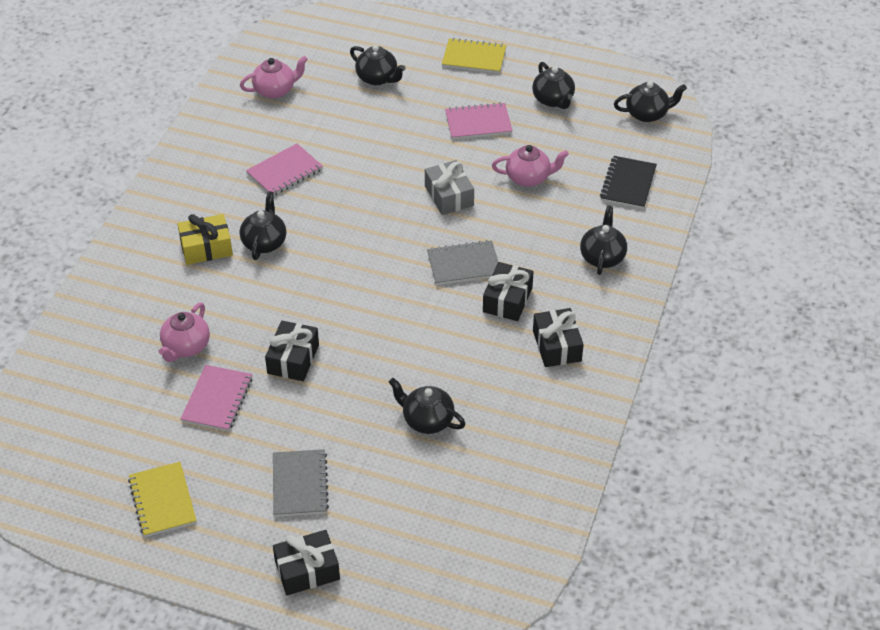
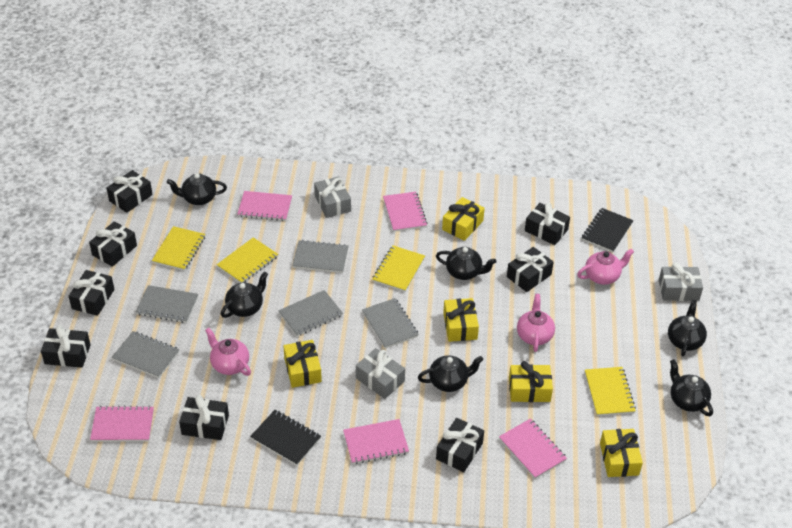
black gift: 4 -> 8
black notebook: 1 -> 2
grey gift: 1 -> 3
grey notebook: 2 -> 5
pink notebook: 3 -> 5
yellow gift: 1 -> 5
yellow notebook: 2 -> 4

